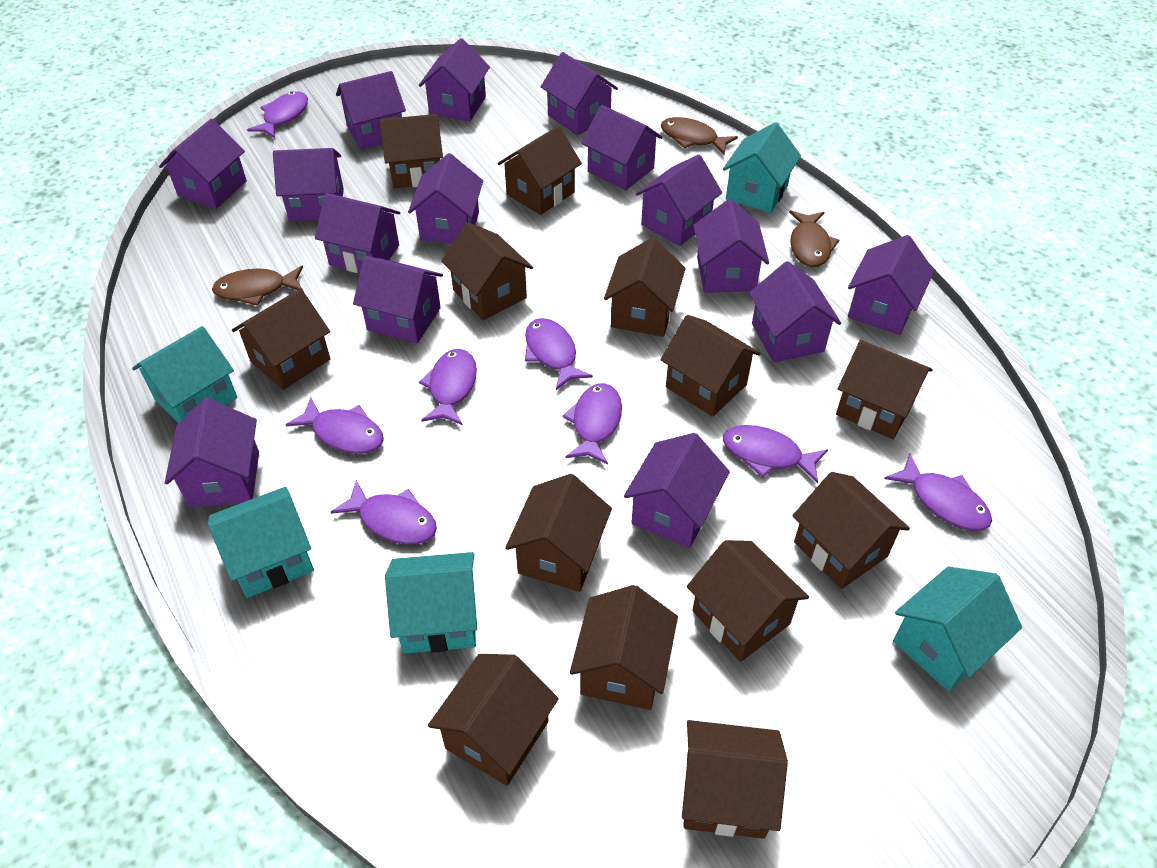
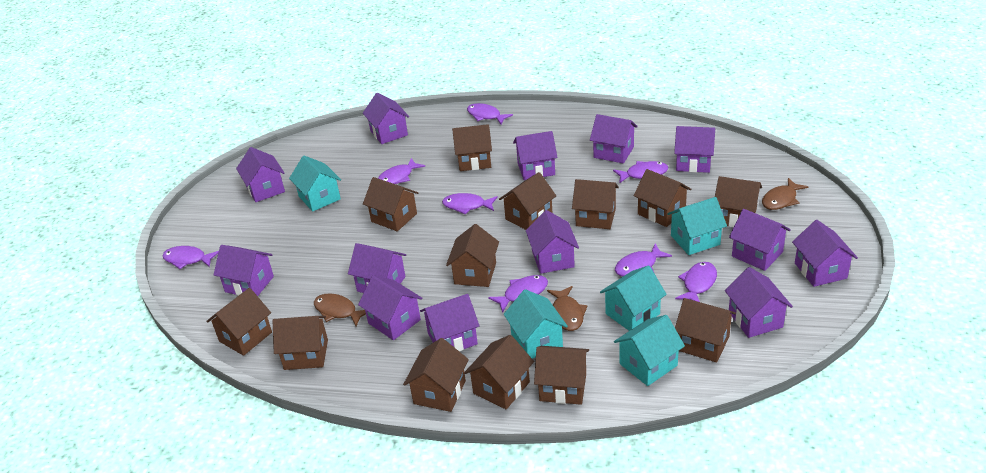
purple house: 15 -> 13

